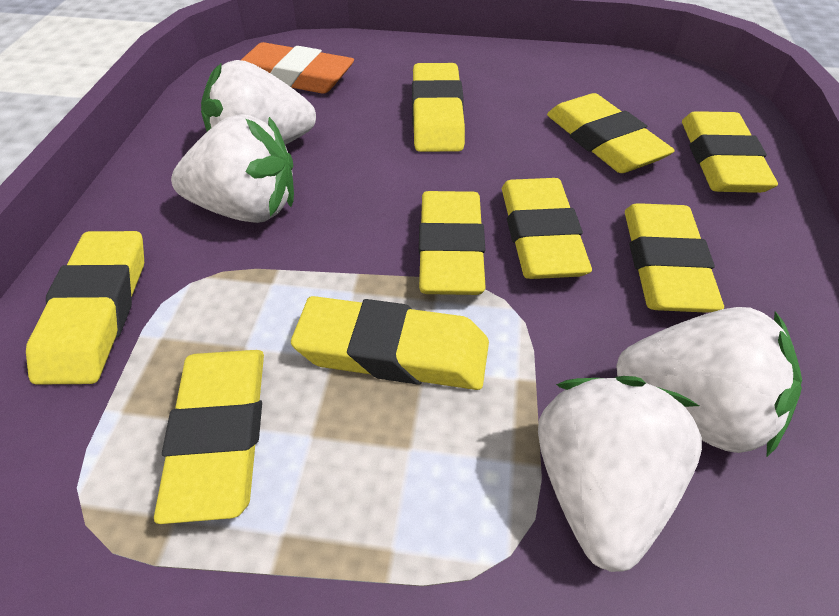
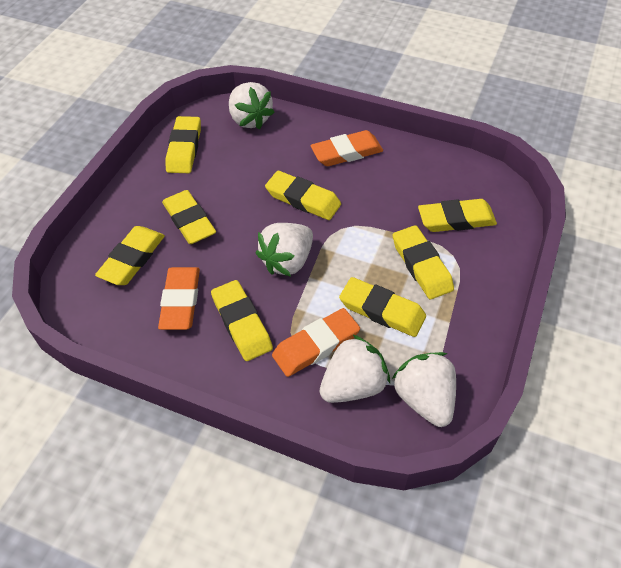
orange eraser: 1 -> 3
yellow eraser: 9 -> 8

